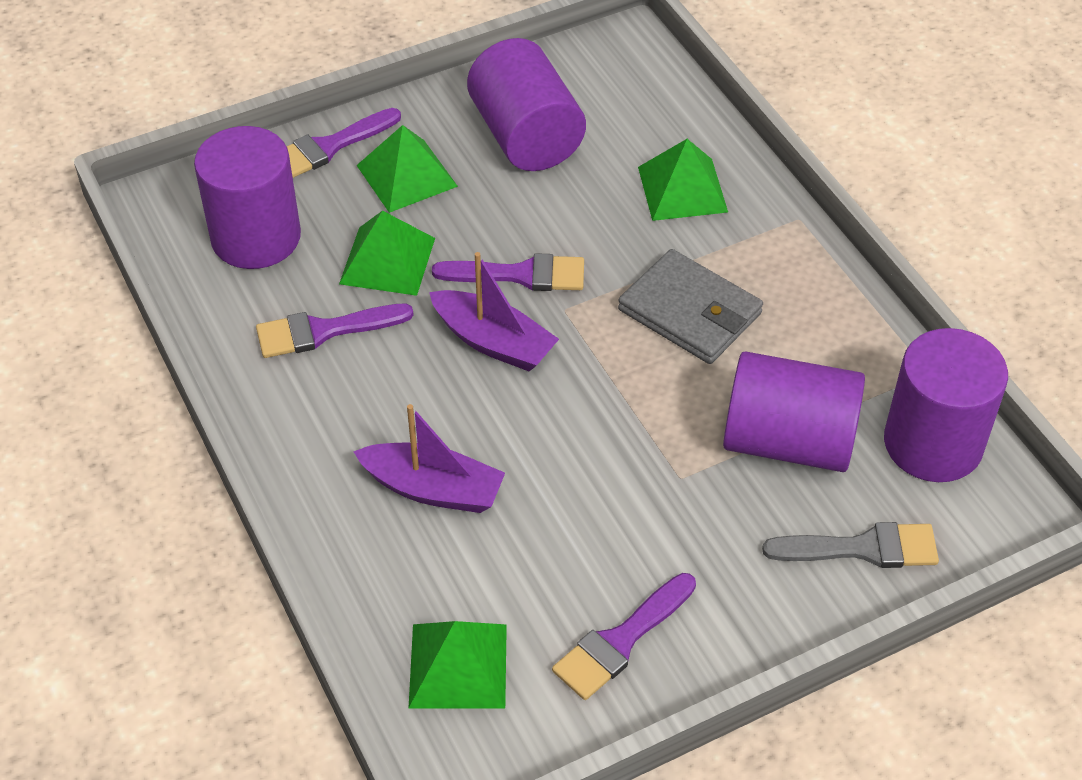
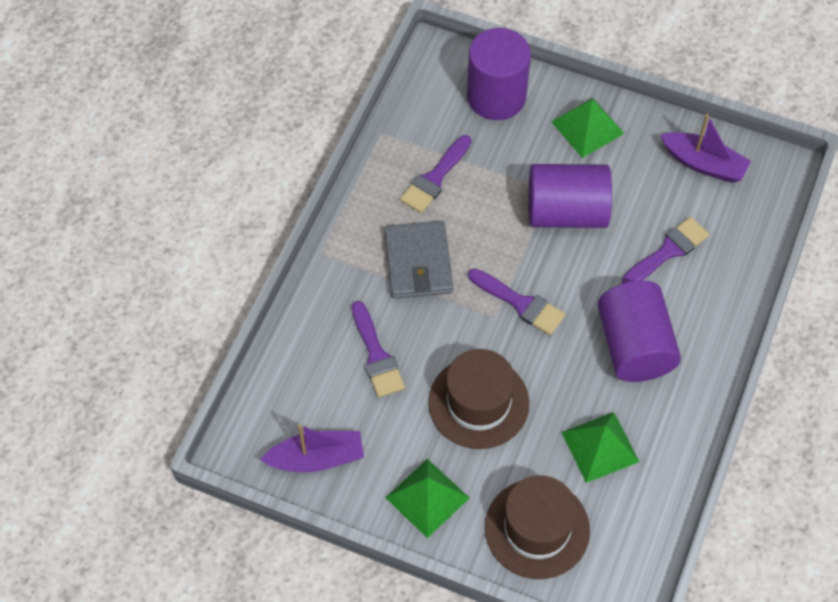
brown hat: 0 -> 2
green pyramid: 4 -> 3
grey brush: 1 -> 0
purple cylinder: 4 -> 3

